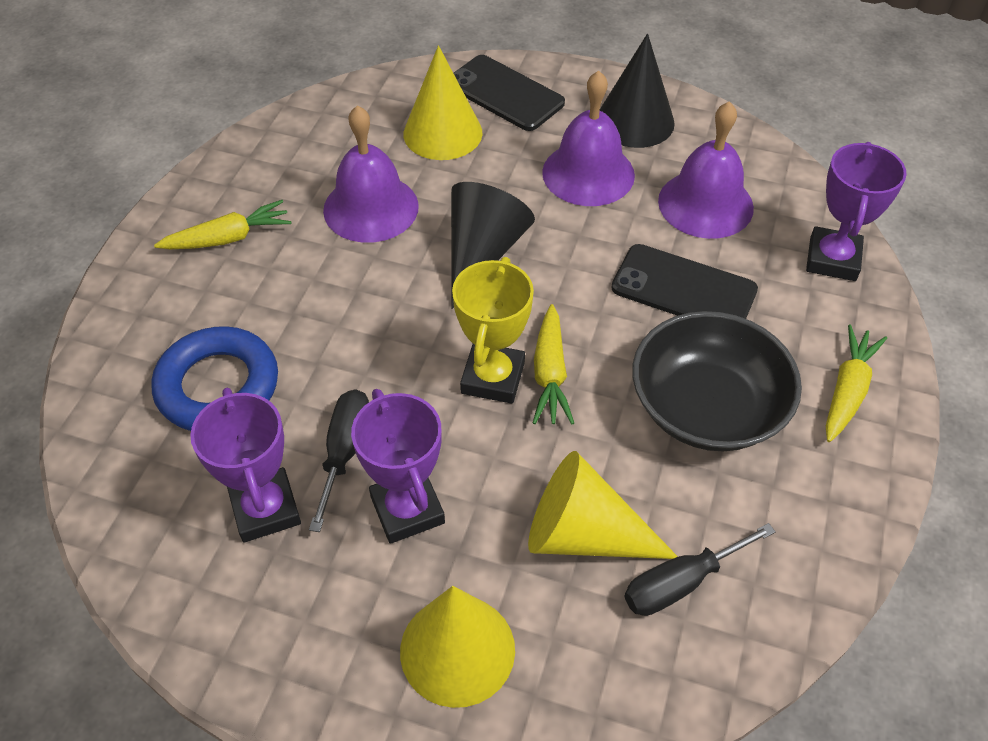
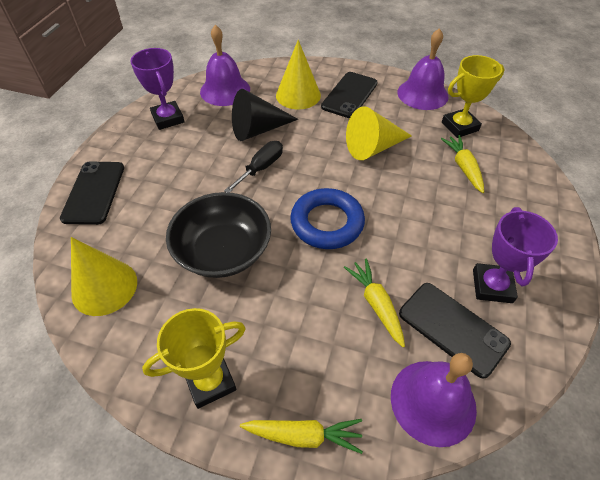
black cone: 2 -> 1
black phone: 2 -> 3
black screwdriver: 2 -> 1
purple trophy: 3 -> 2
yellow trophy: 1 -> 2

